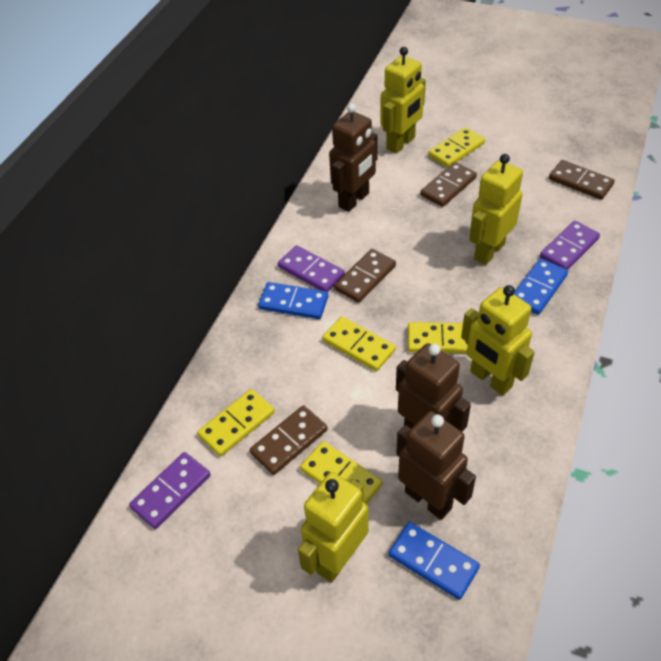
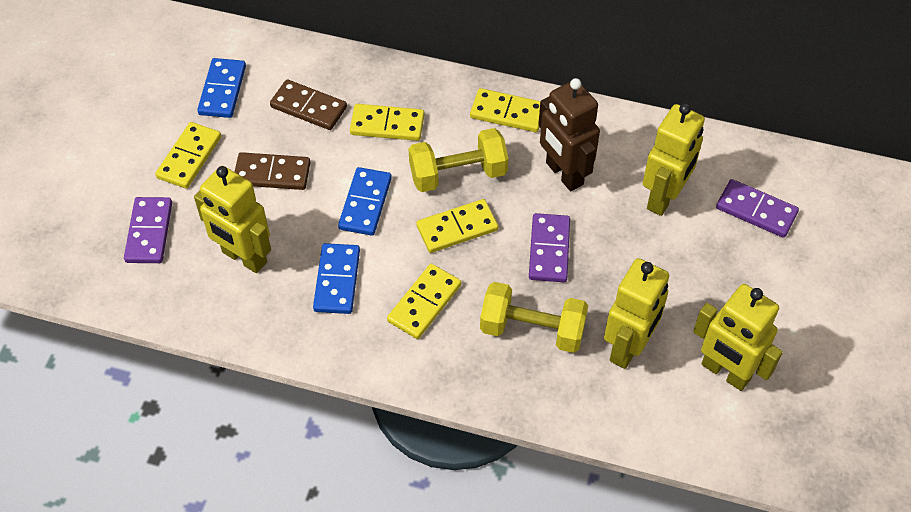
brown domino: 4 -> 2
brown robot: 3 -> 1
yellow dumbbell: 0 -> 2

